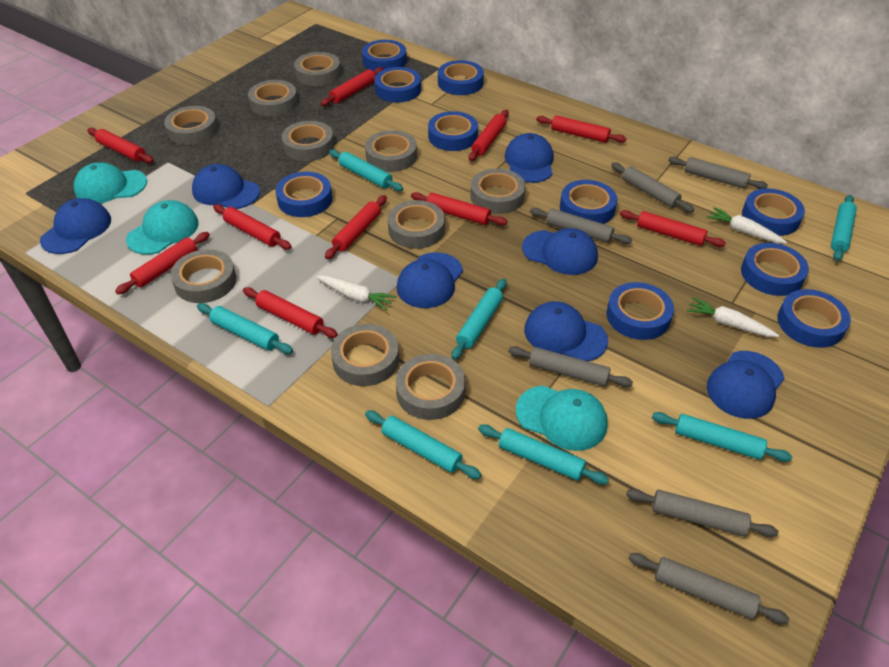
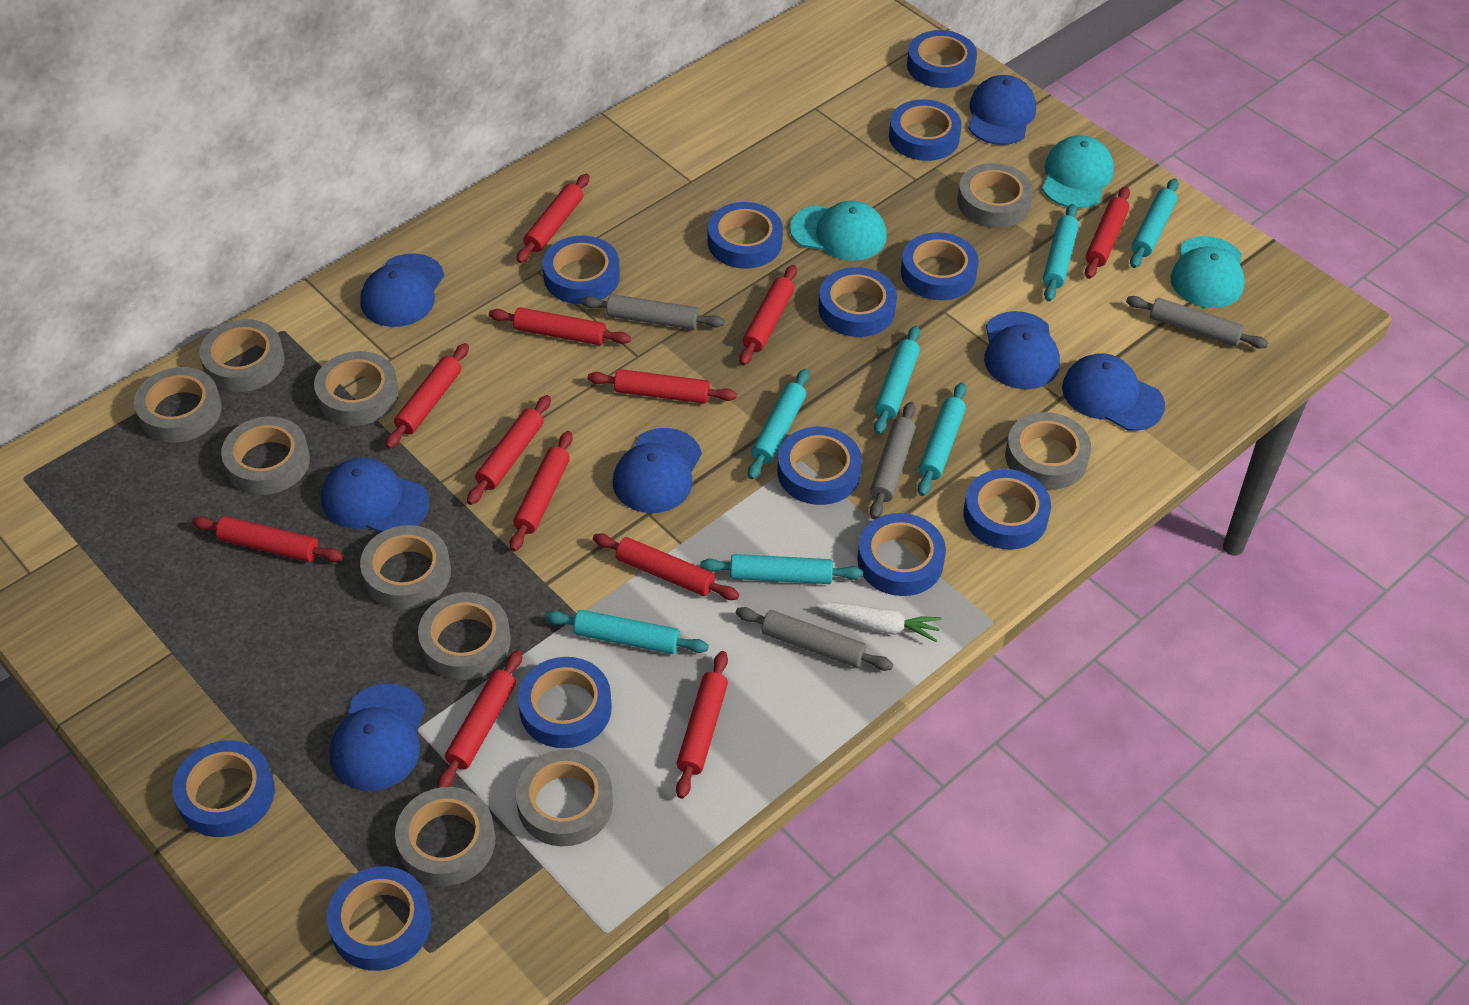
blue tape: 10 -> 12
grey rolling pin: 6 -> 4
red rolling pin: 10 -> 12
white carrot: 3 -> 1

